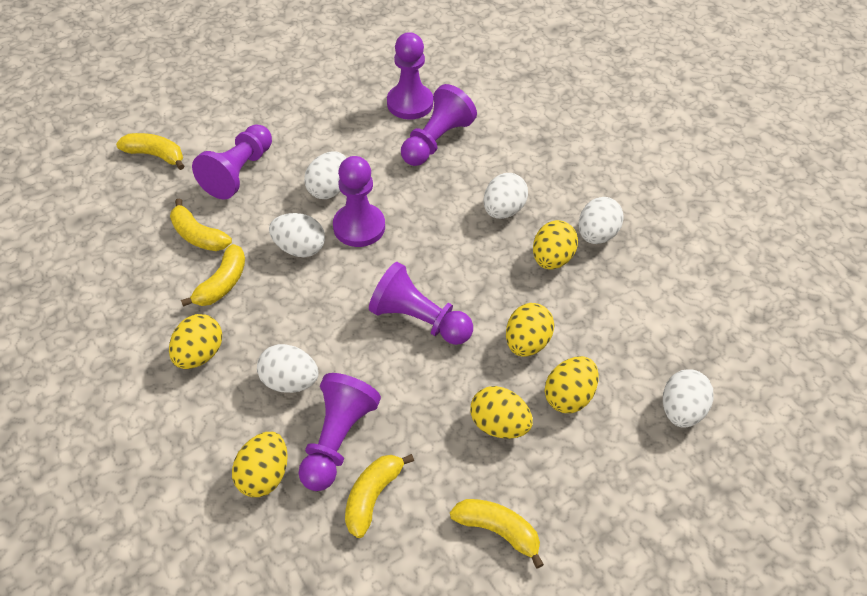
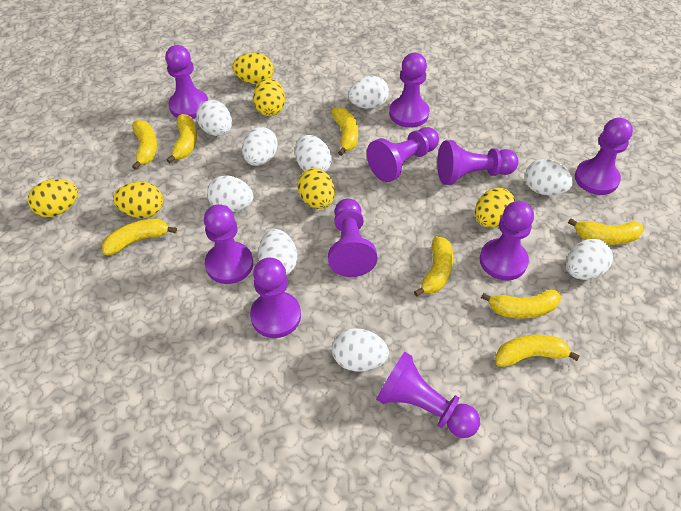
purple pawn: 6 -> 10
white egg: 6 -> 9
yellow banana: 5 -> 8

